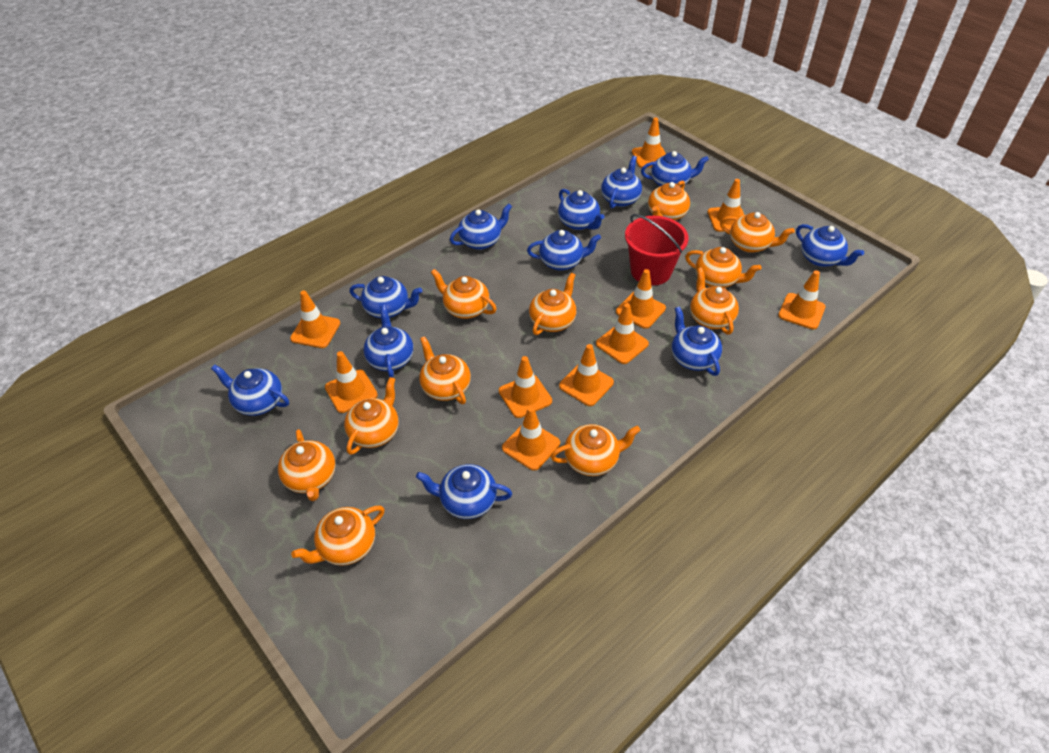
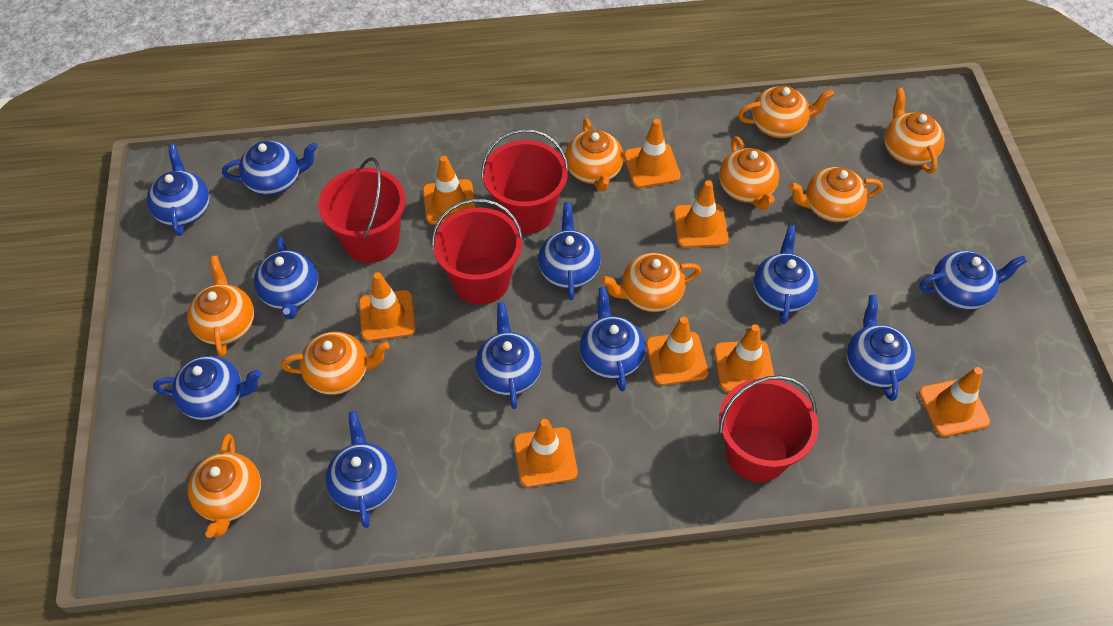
orange teapot: 11 -> 9
orange traffic cone: 10 -> 8
red bucket: 1 -> 4

